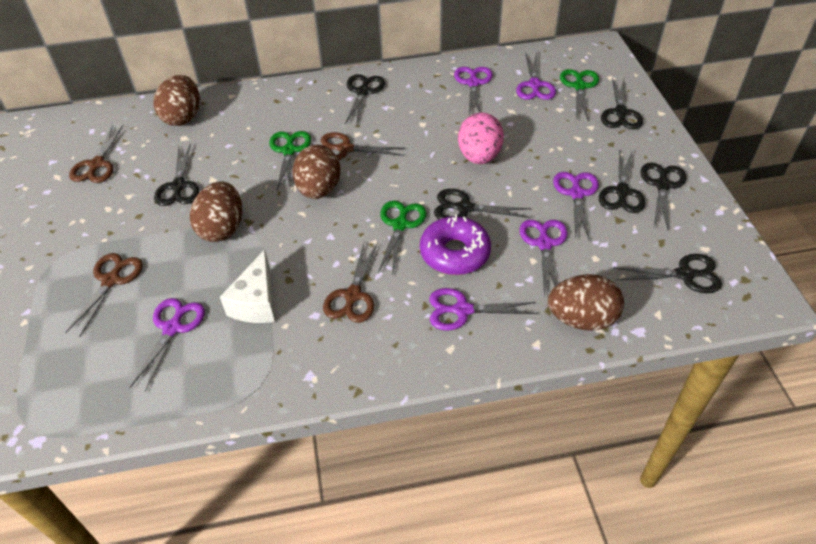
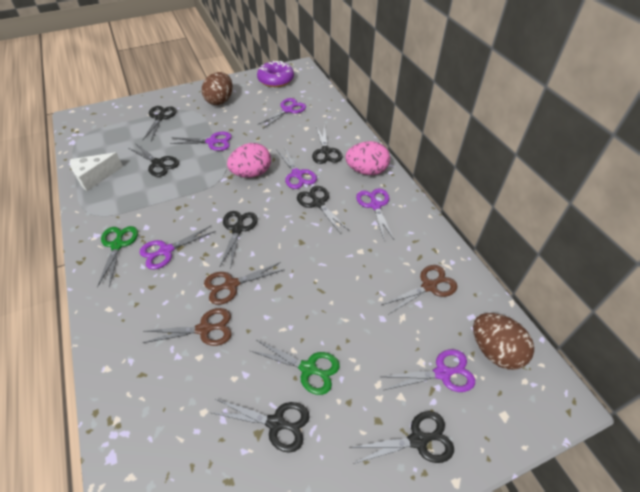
brown egg: 4 -> 2
brown scissors: 4 -> 3
green scissors: 3 -> 2
pink egg: 1 -> 2

